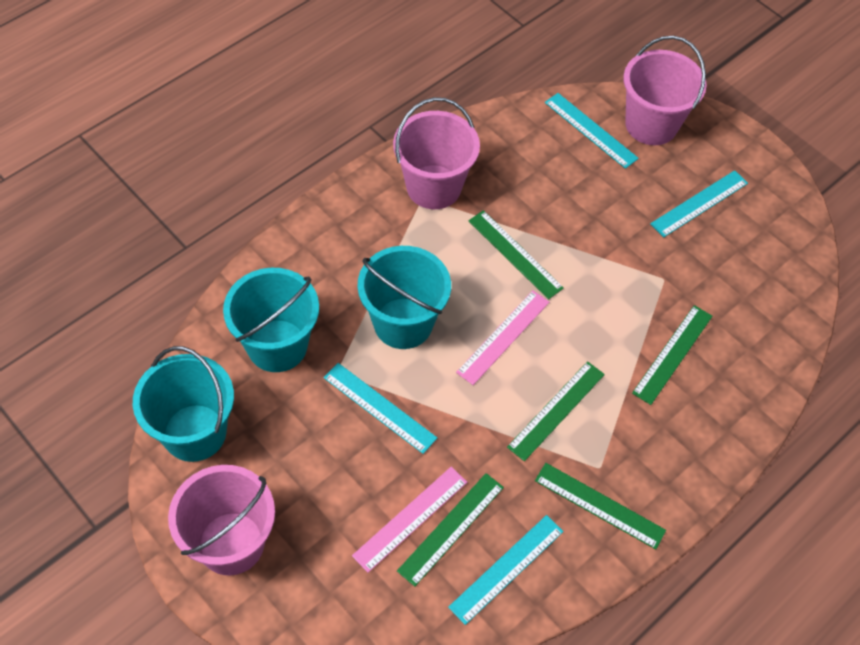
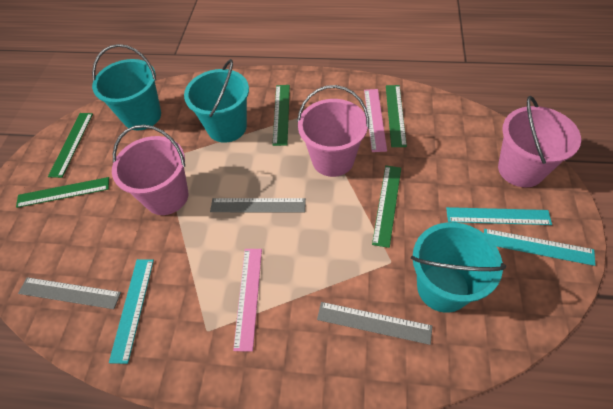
grey ruler: 0 -> 3
turquoise ruler: 4 -> 3

